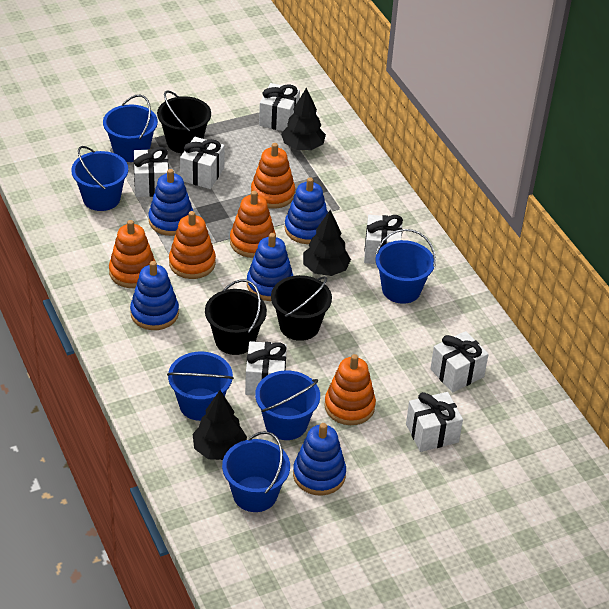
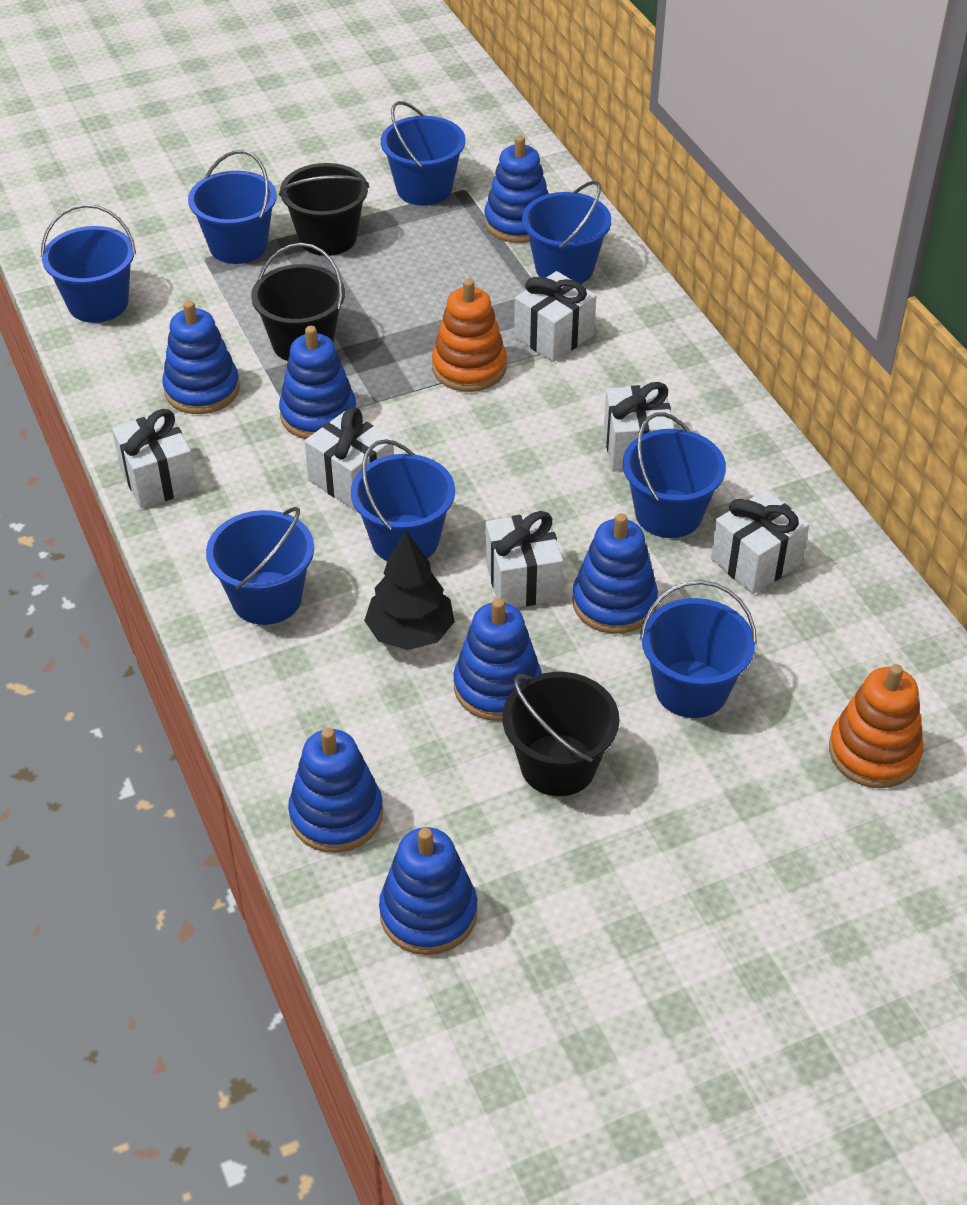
black tree: 3 -> 1
blue bucket: 6 -> 8
blue stacking toy: 5 -> 7
orange stacking toy: 5 -> 2
white gift: 7 -> 6

